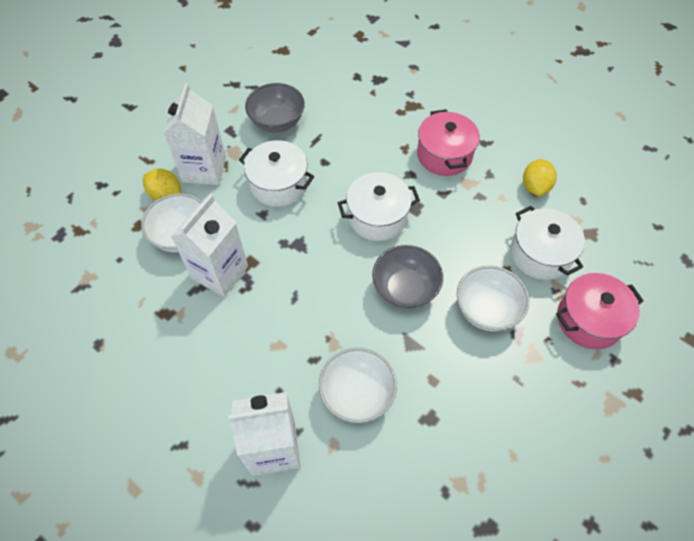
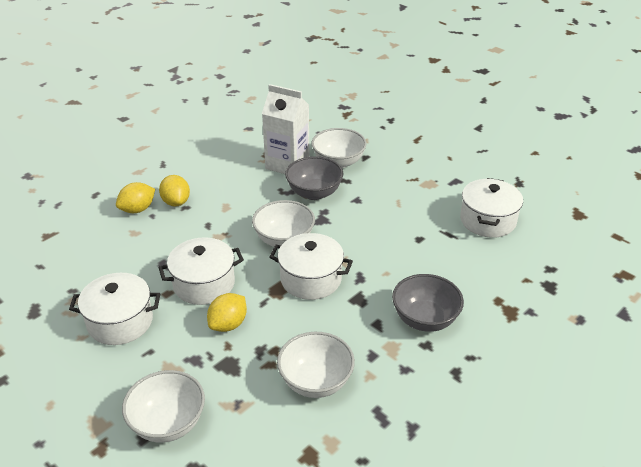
pink pot: 2 -> 0
white bowl: 3 -> 4
white carton: 3 -> 1
white pot: 3 -> 4
yellow lemon: 2 -> 3

